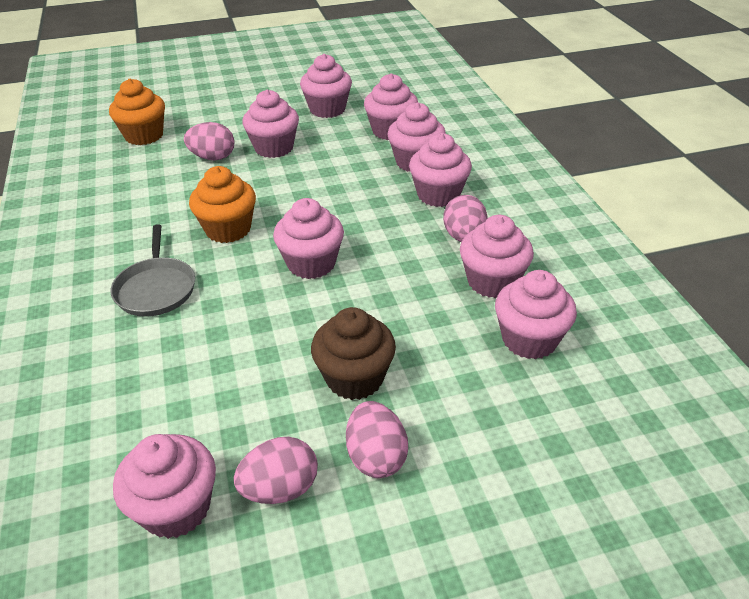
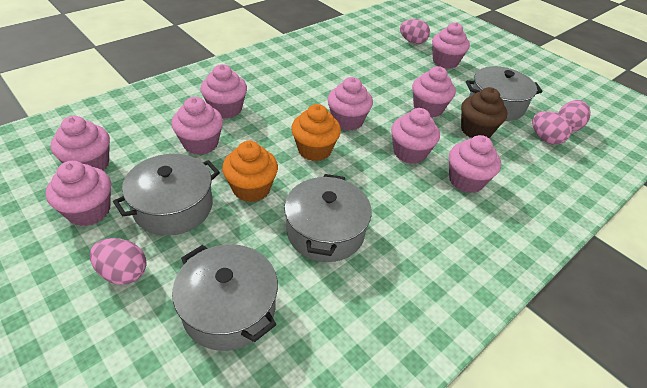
grey pan: 1 -> 0
grey pot: 0 -> 4

